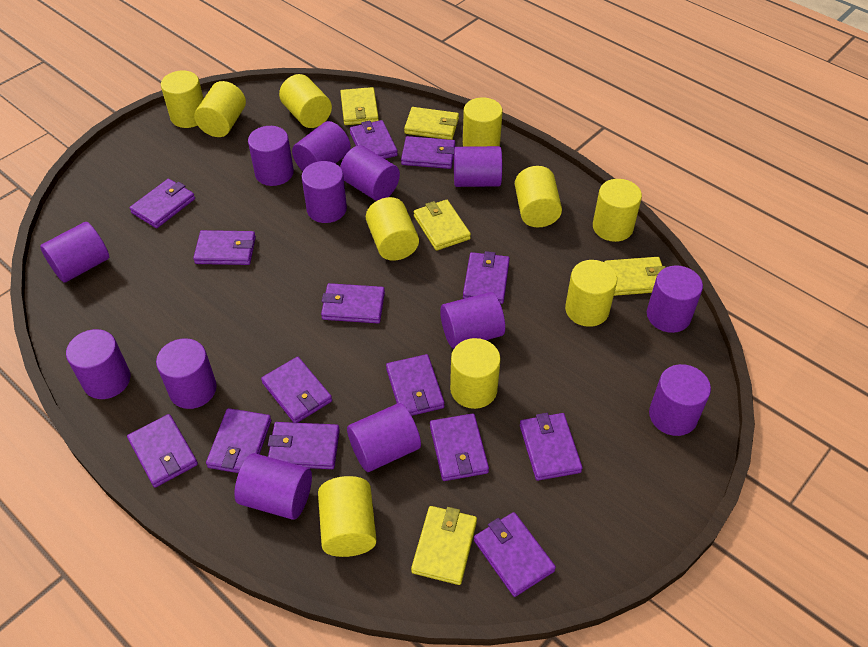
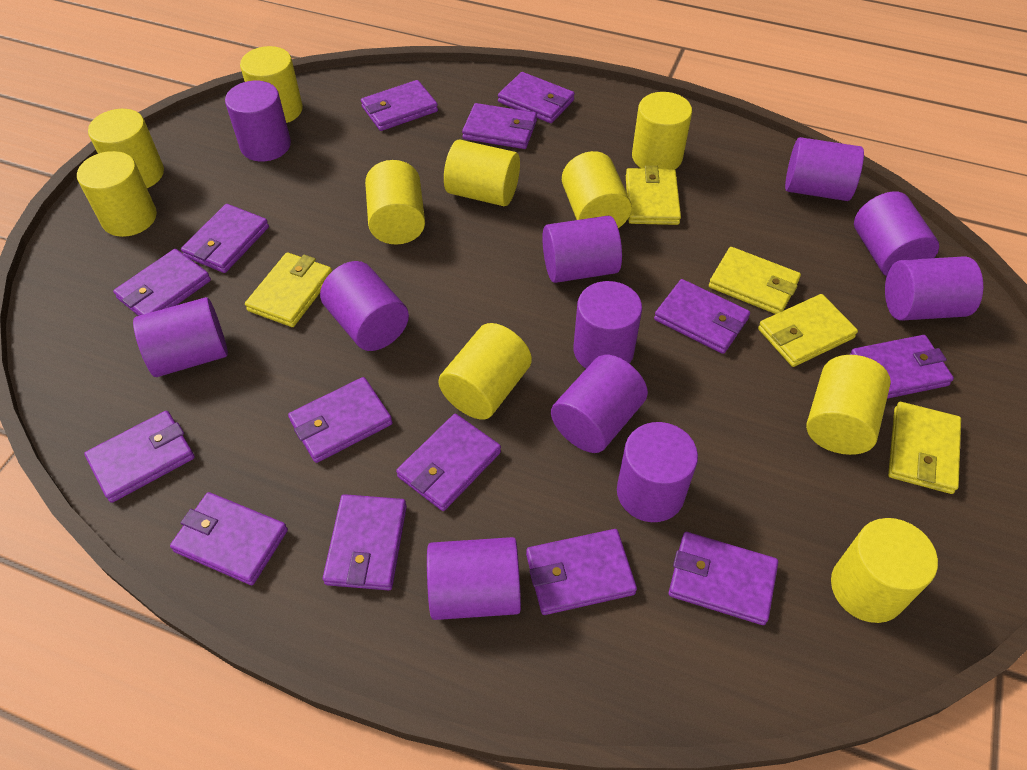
purple cylinder: 13 -> 11

